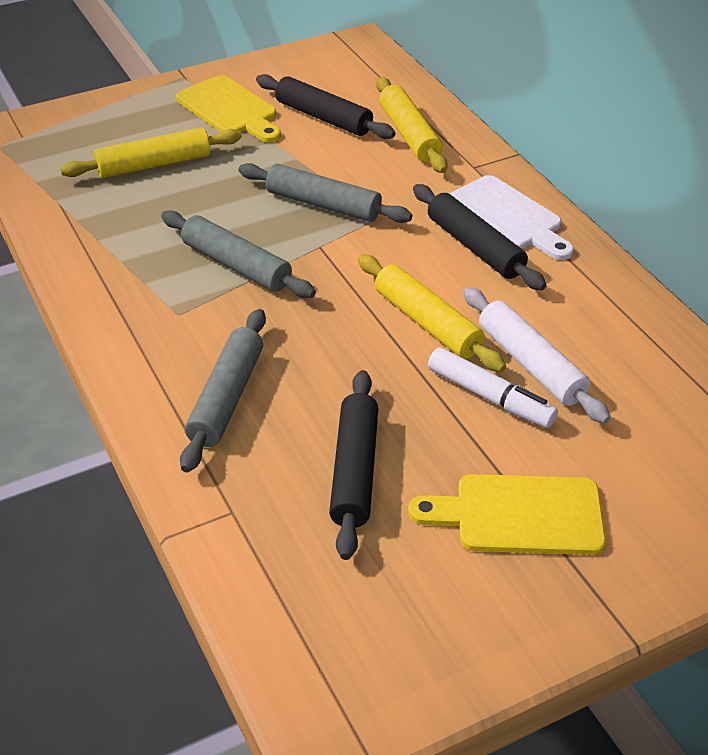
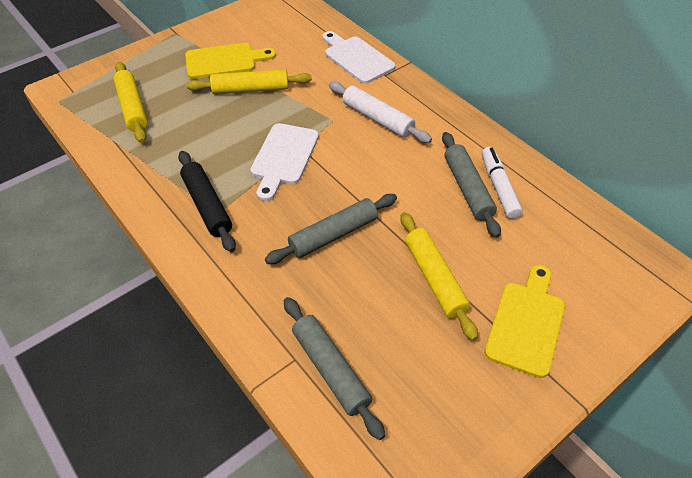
black rolling pin: 3 -> 1
white cutting board: 1 -> 2

